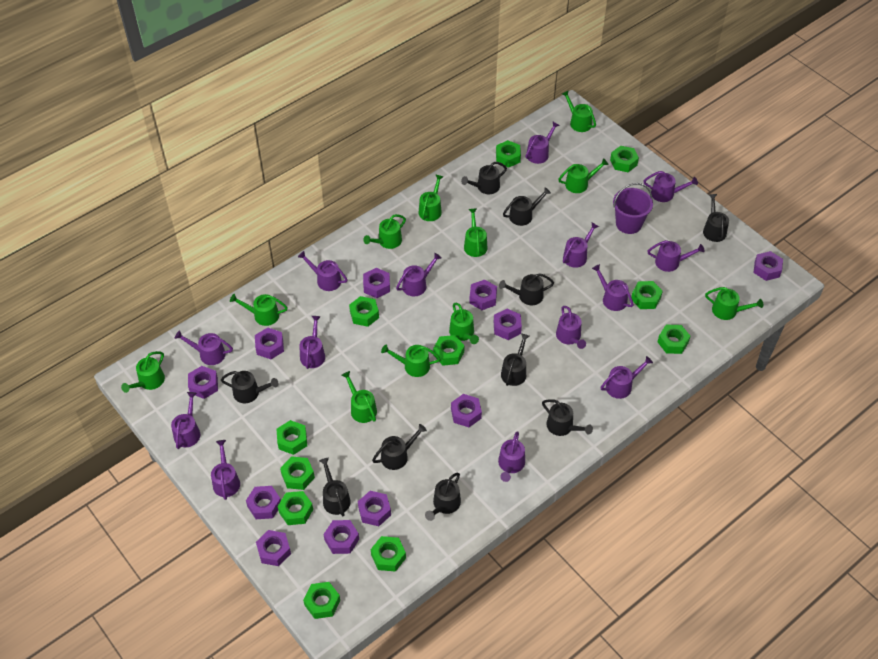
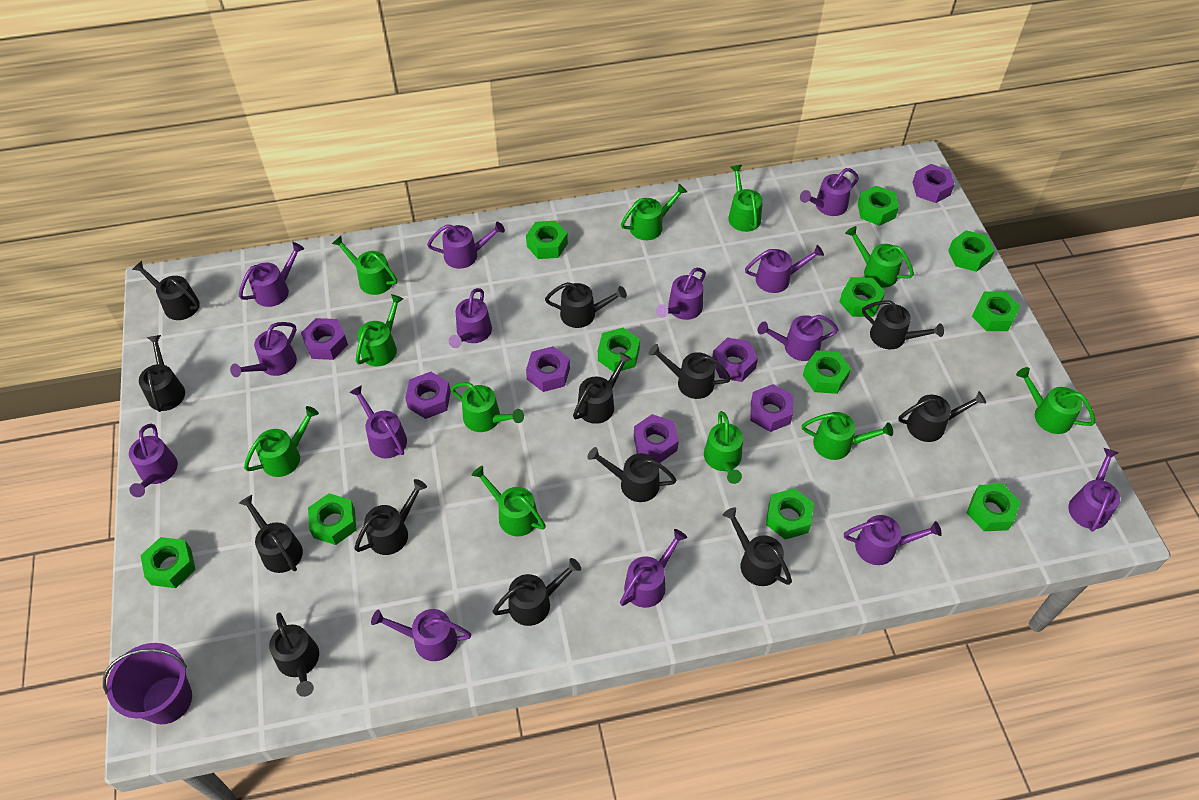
black watering can: 10 -> 13
purple nut: 11 -> 7

